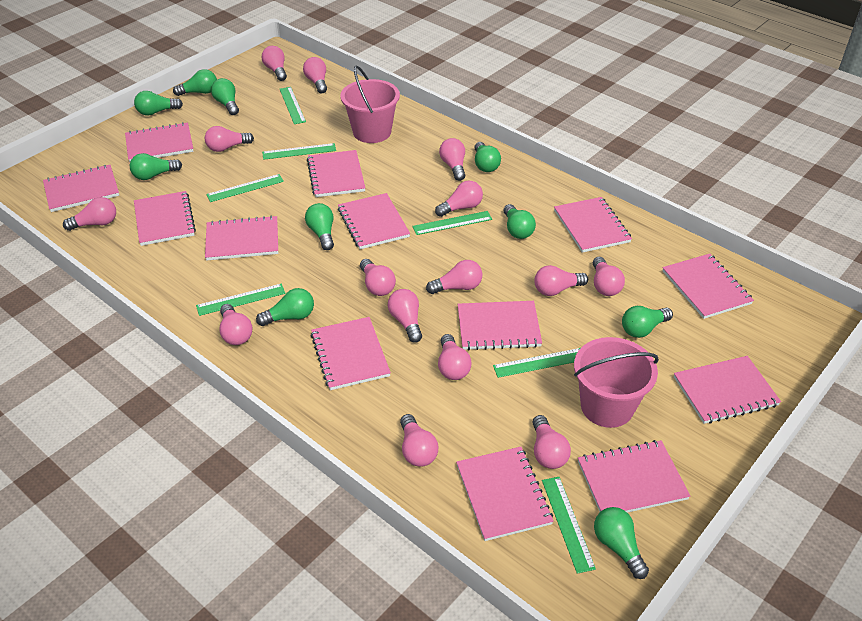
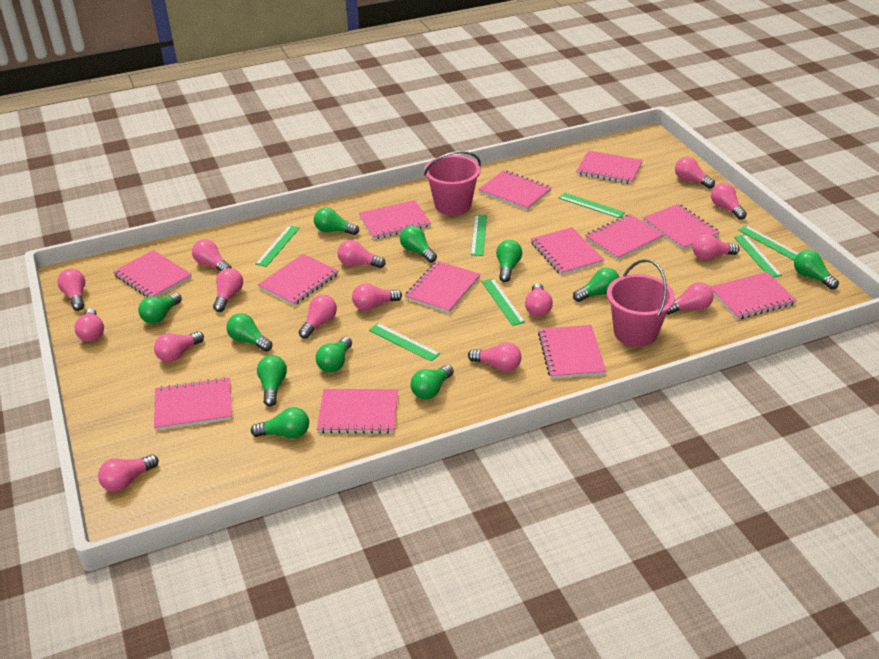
green light bulb: 10 -> 11

